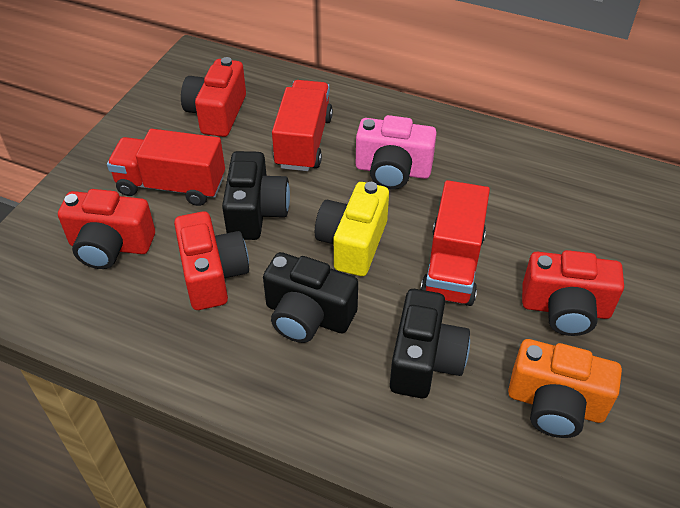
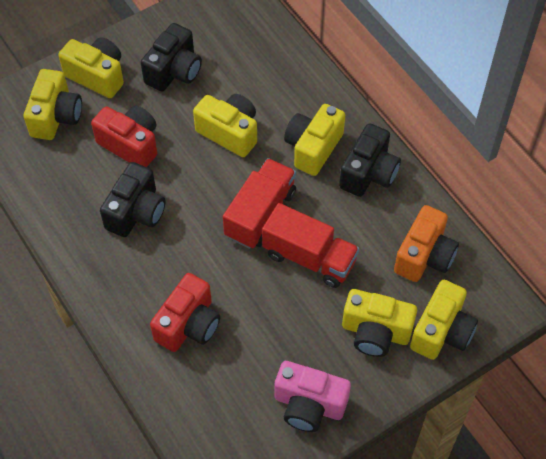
red camera: 4 -> 2
red truck: 3 -> 2
yellow camera: 1 -> 6

